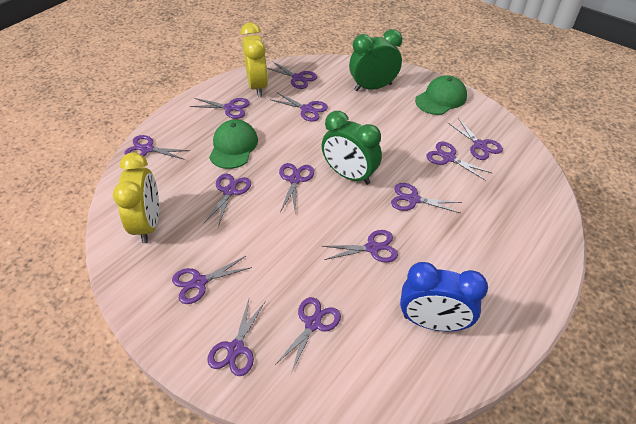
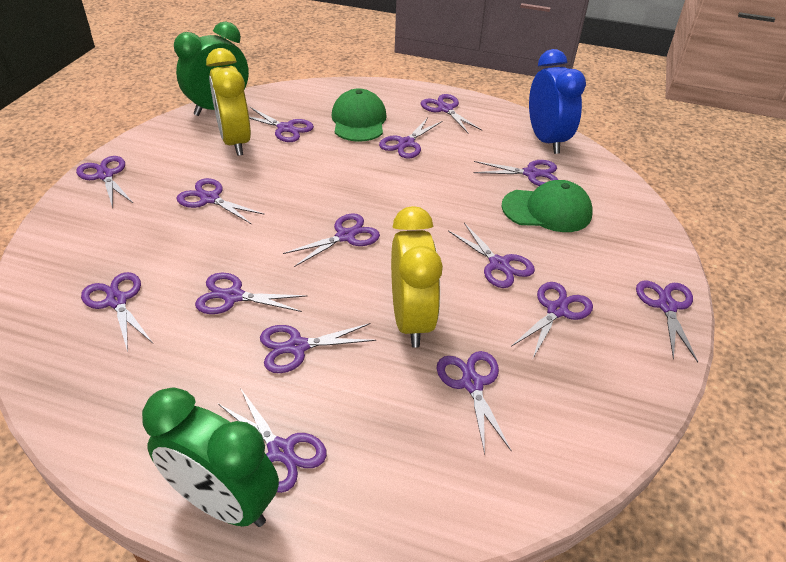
purple scissors: 13 -> 15

